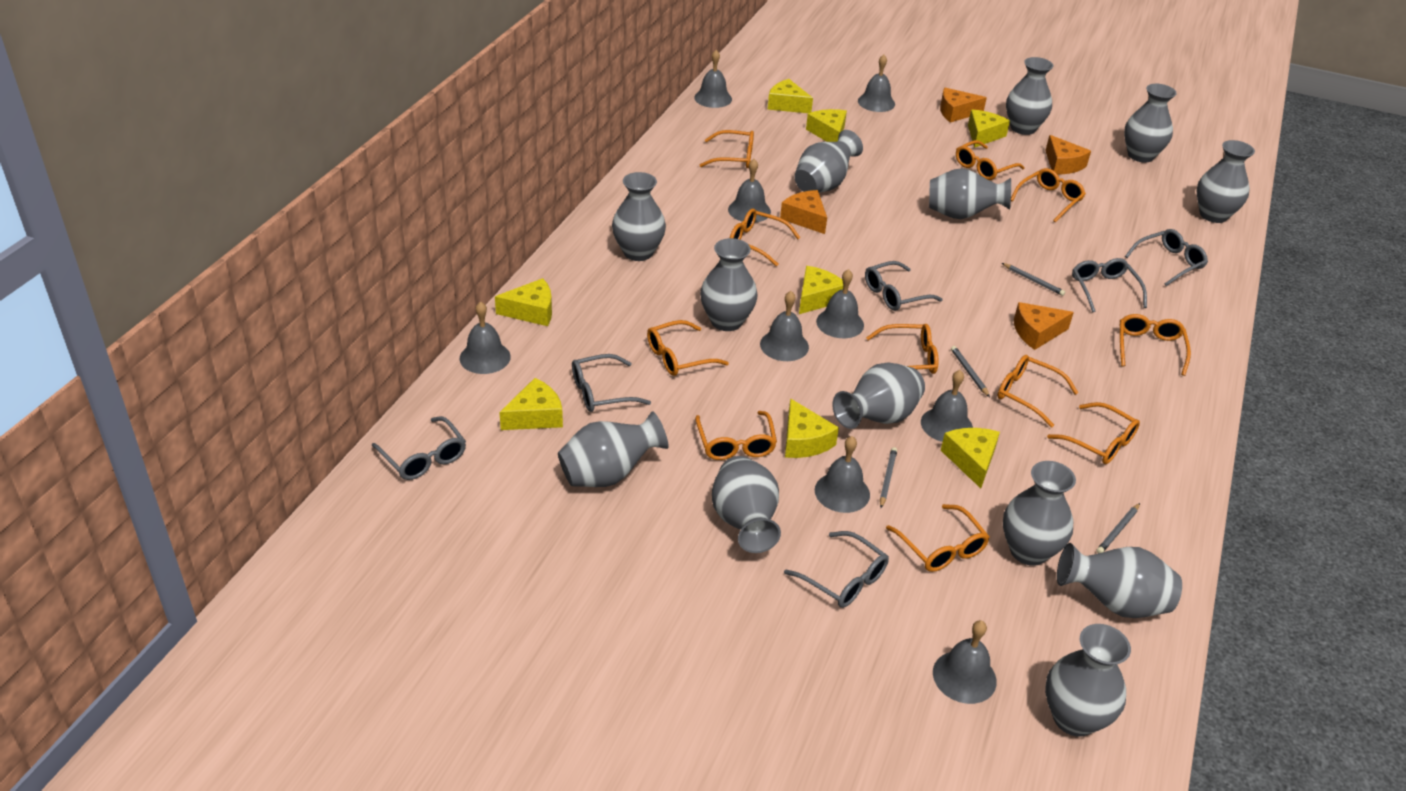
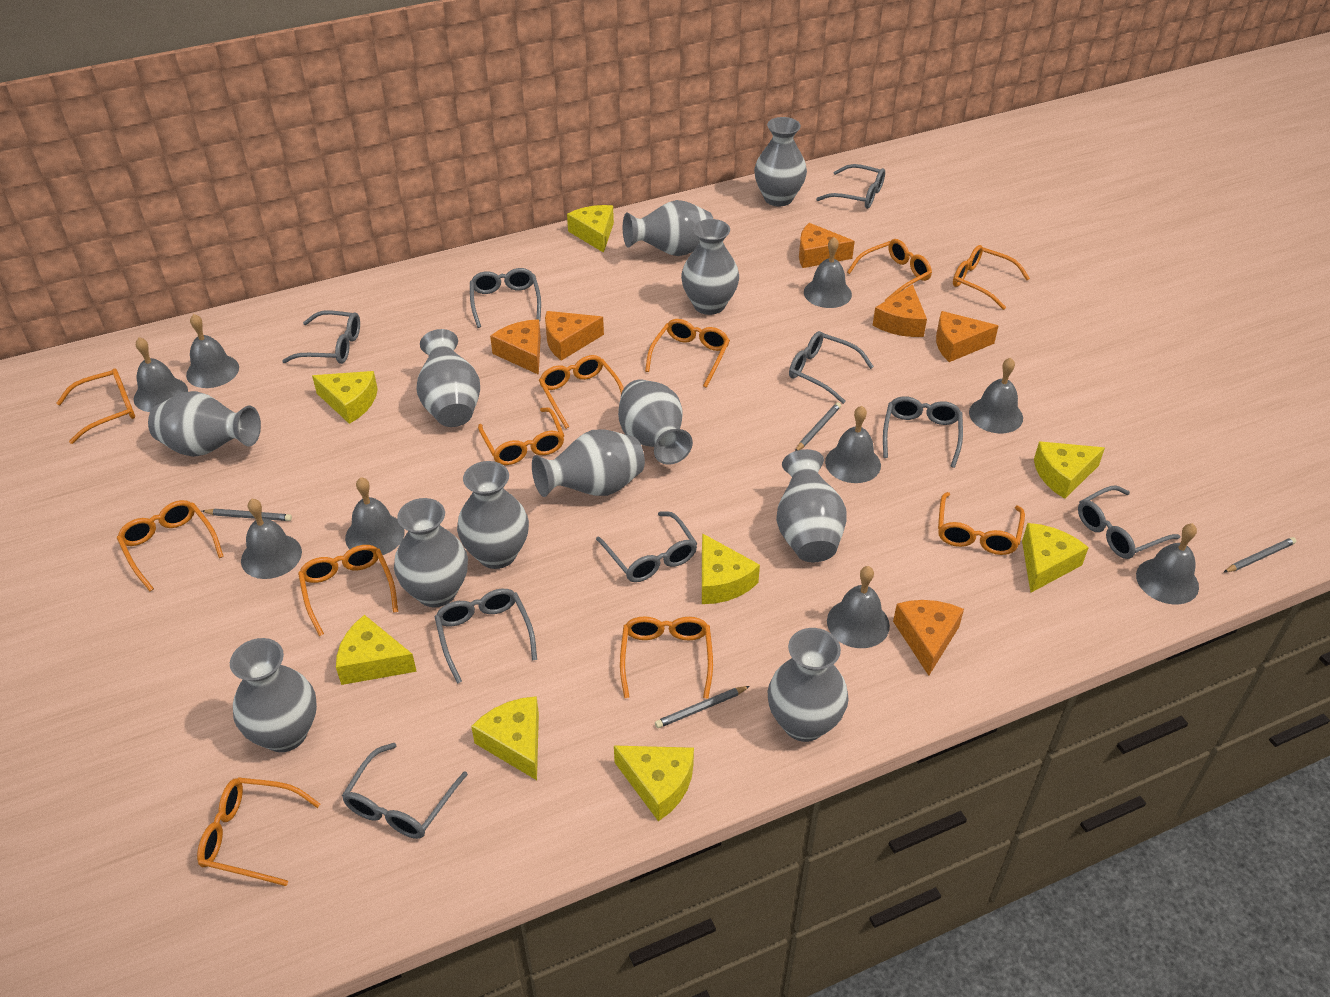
grey glasses: 6 -> 9
grey vase: 13 -> 12
orange cheese: 4 -> 6

